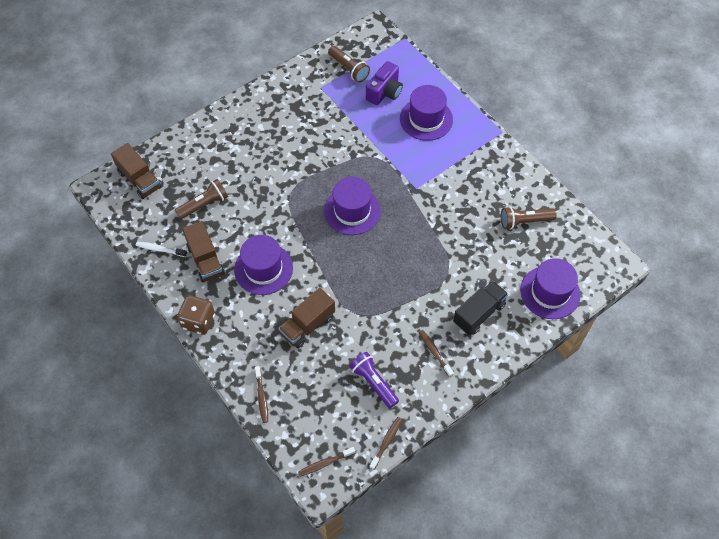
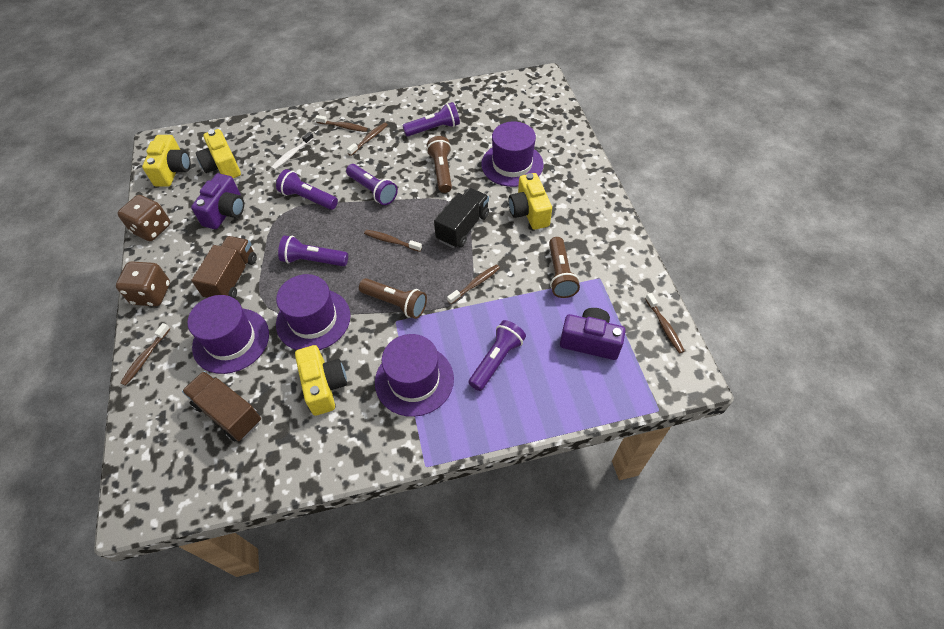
brown dice: 1 -> 2
brown toothbrush: 4 -> 6
brown truck: 3 -> 2
purple camera: 1 -> 2
purple flashlight: 1 -> 5
yellow camera: 0 -> 4

